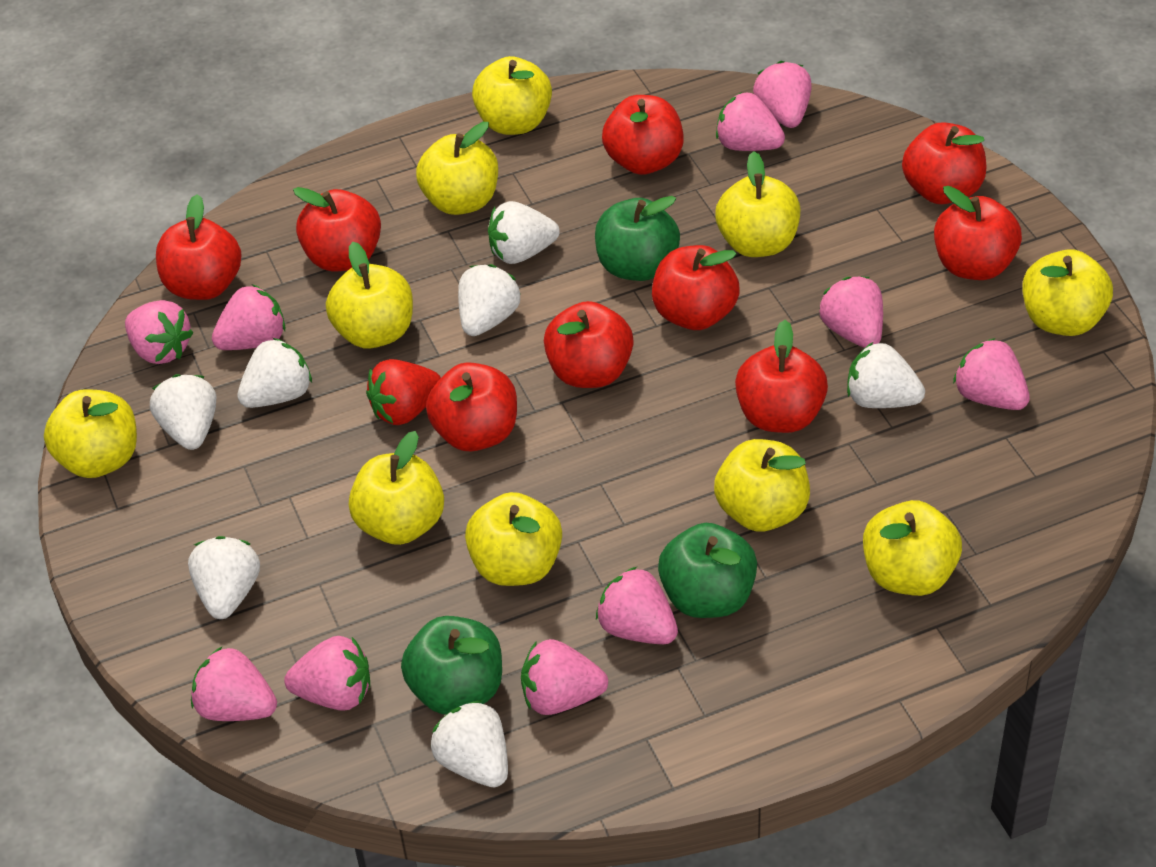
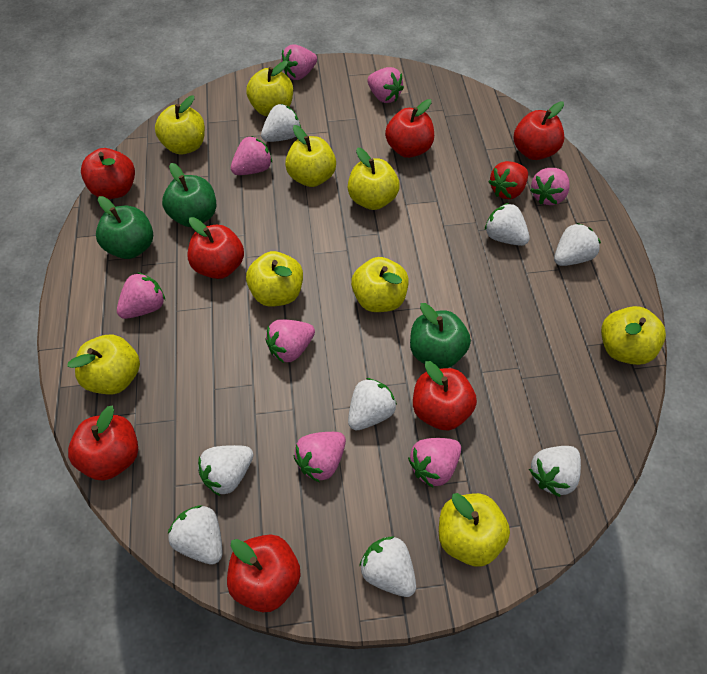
pink strawberry: 10 -> 8
red apple: 9 -> 7
white strawberry: 7 -> 8
yellow apple: 10 -> 9

